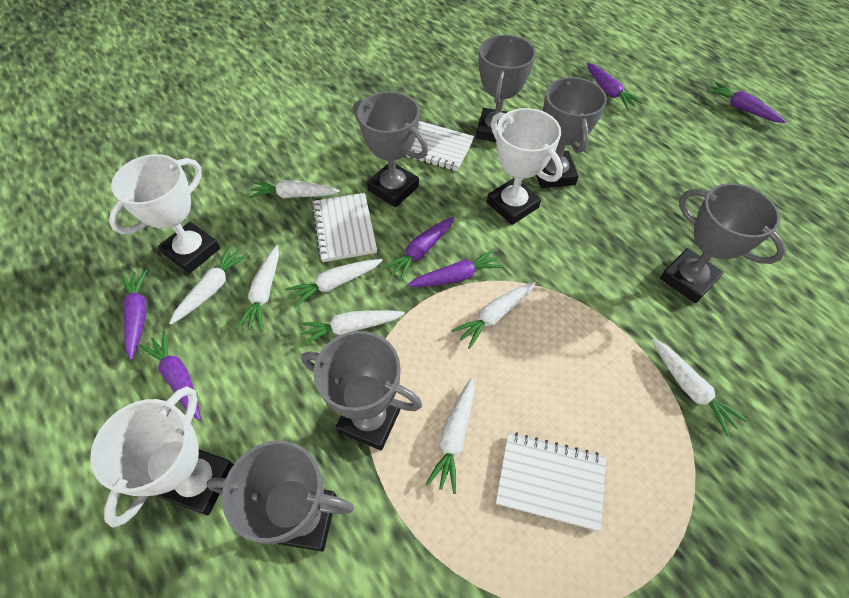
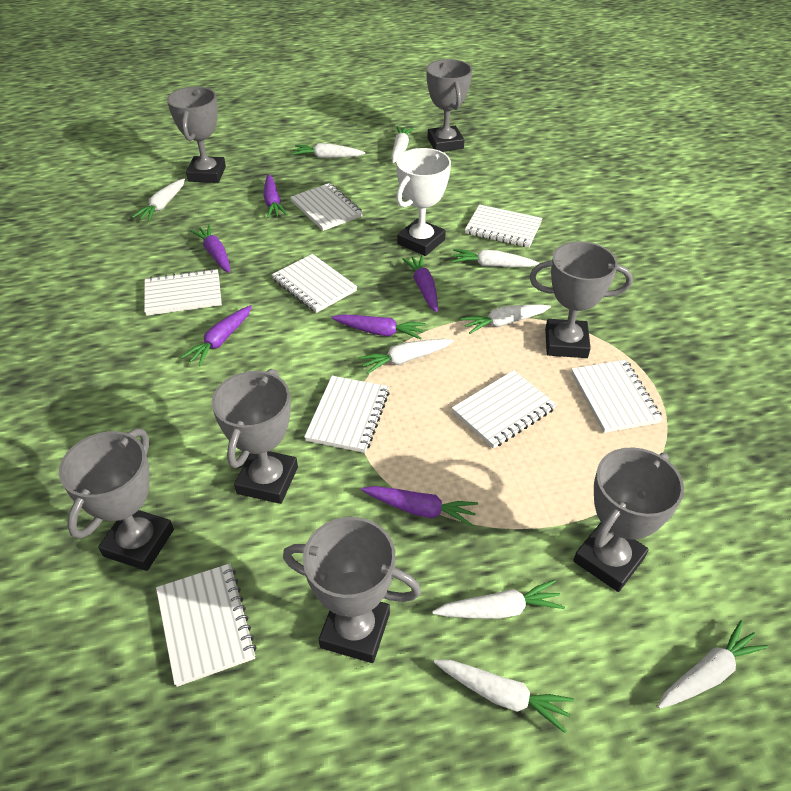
grey trophy: 6 -> 7
white carrot: 8 -> 9
white notebook: 3 -> 8
white trophy: 3 -> 1

